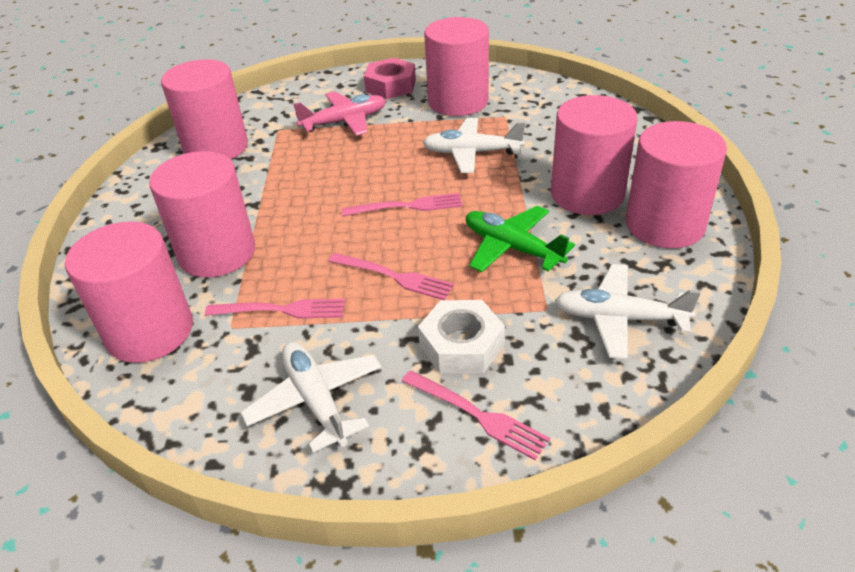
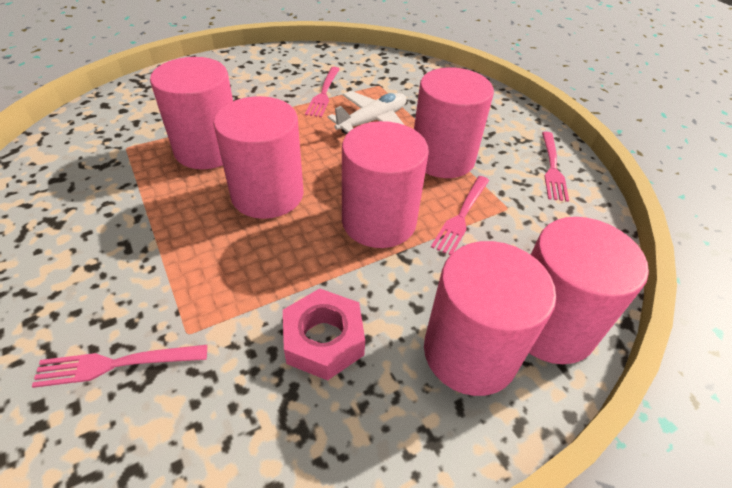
green plane: 1 -> 0
pink plane: 1 -> 0
white nut: 1 -> 0
white plane: 3 -> 1

